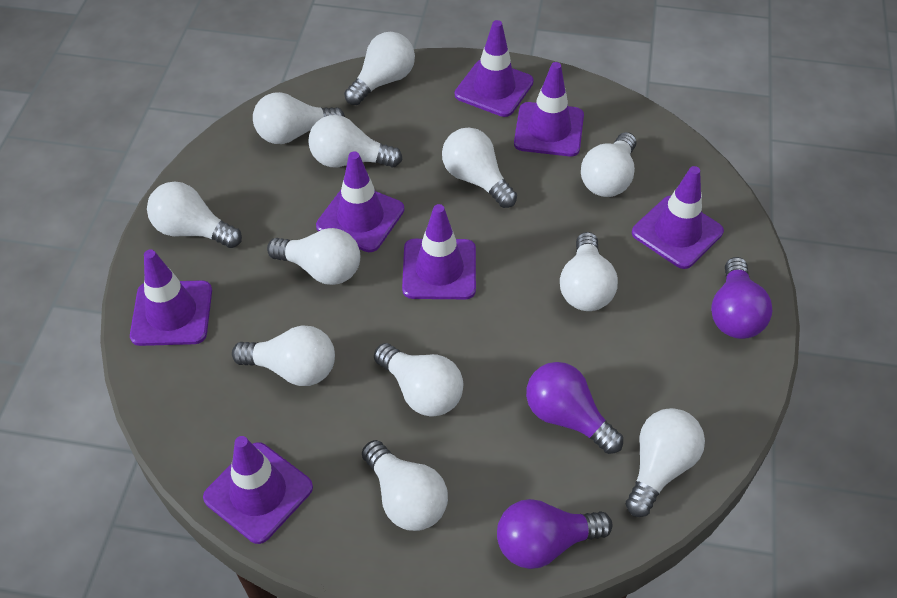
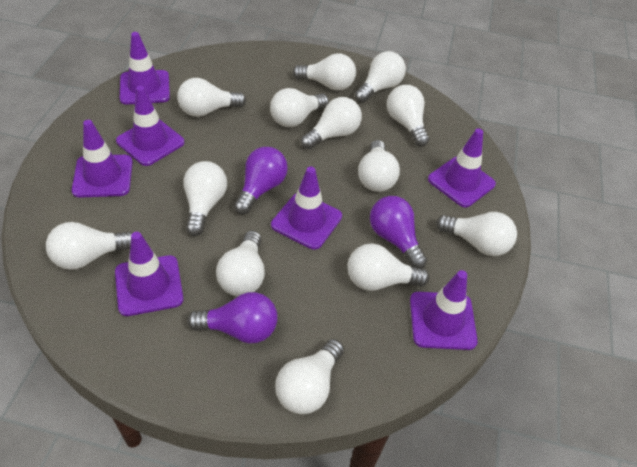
white light bulb: 12 -> 13

